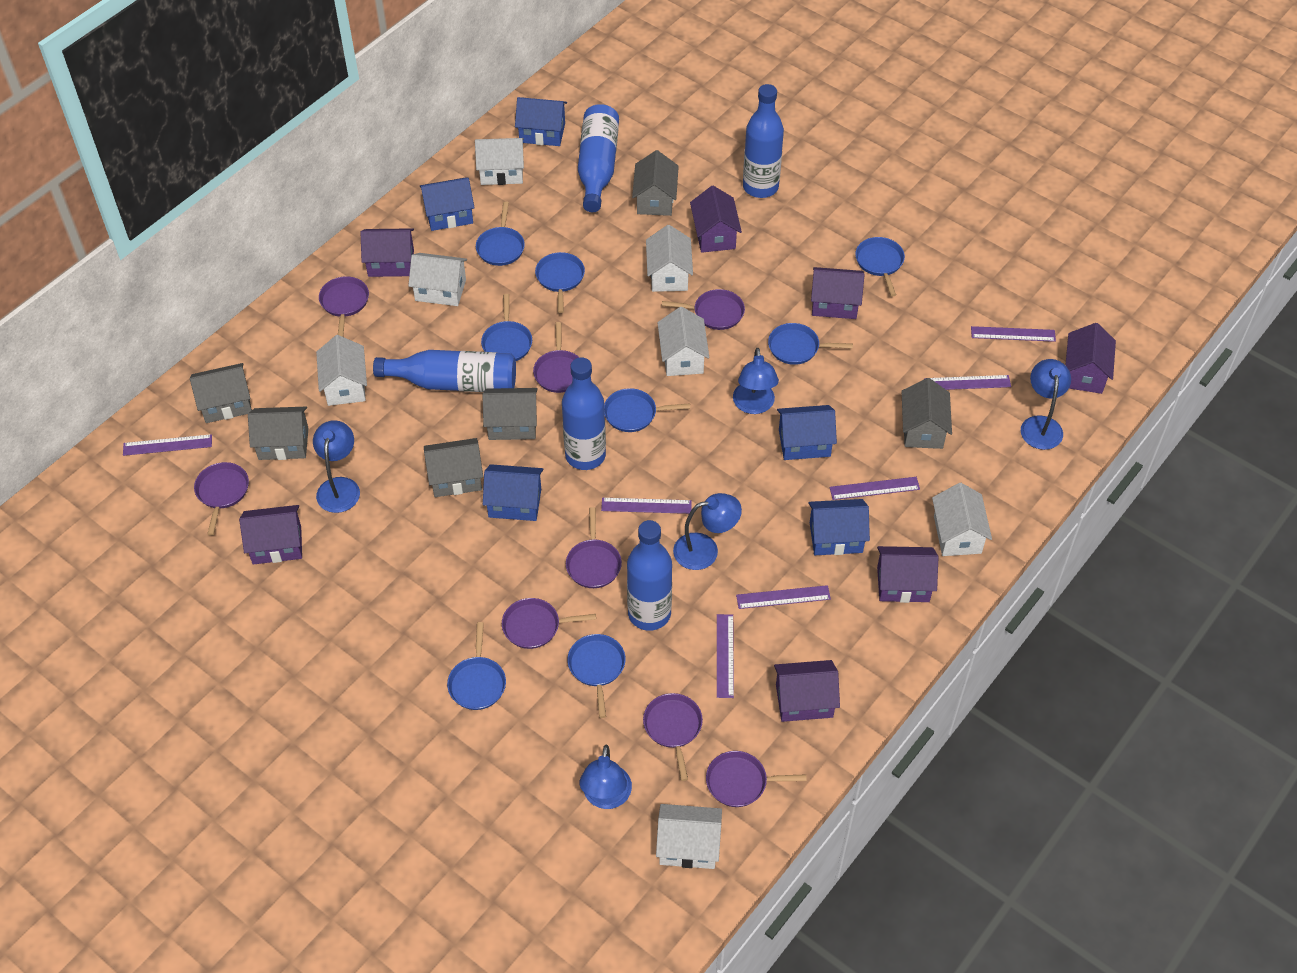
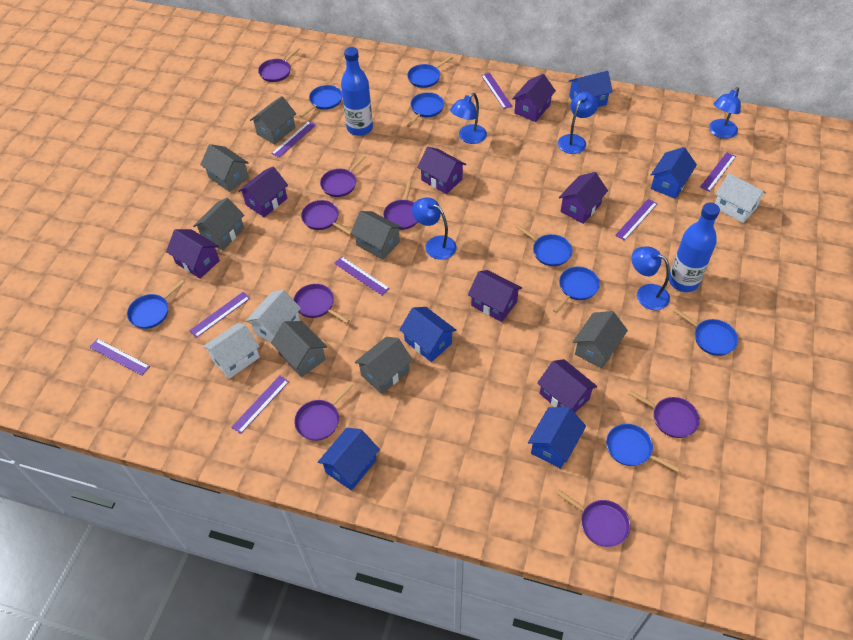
blue bottle: 5 -> 2
grey house: 6 -> 7
purple ruler: 7 -> 8
white house: 7 -> 3

